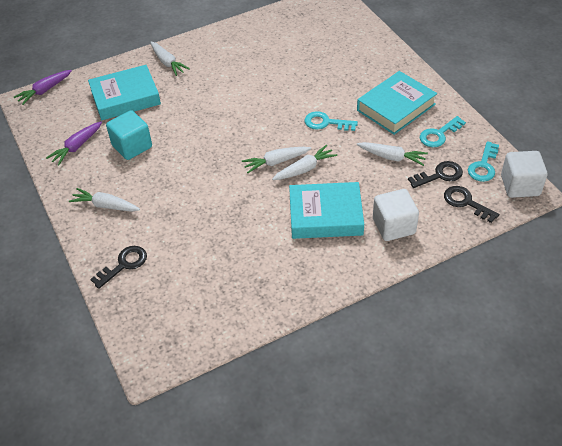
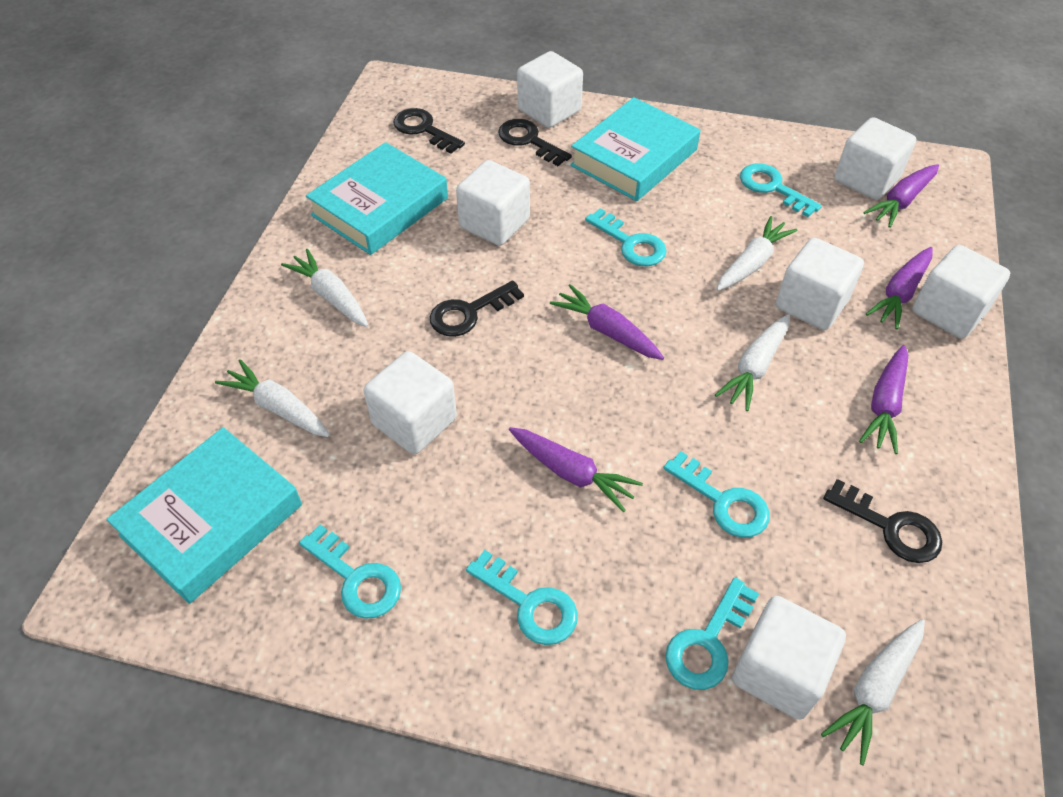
black key: 3 -> 4
purple carrot: 2 -> 5
turquoise cube: 1 -> 0
turquoise key: 3 -> 6
white cube: 2 -> 7

